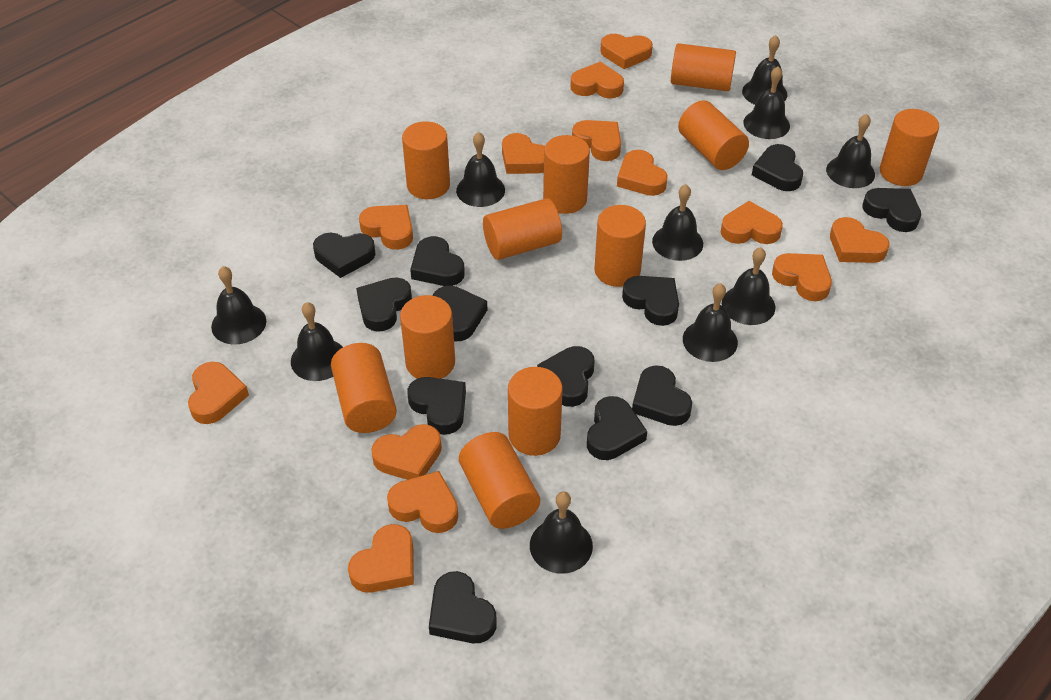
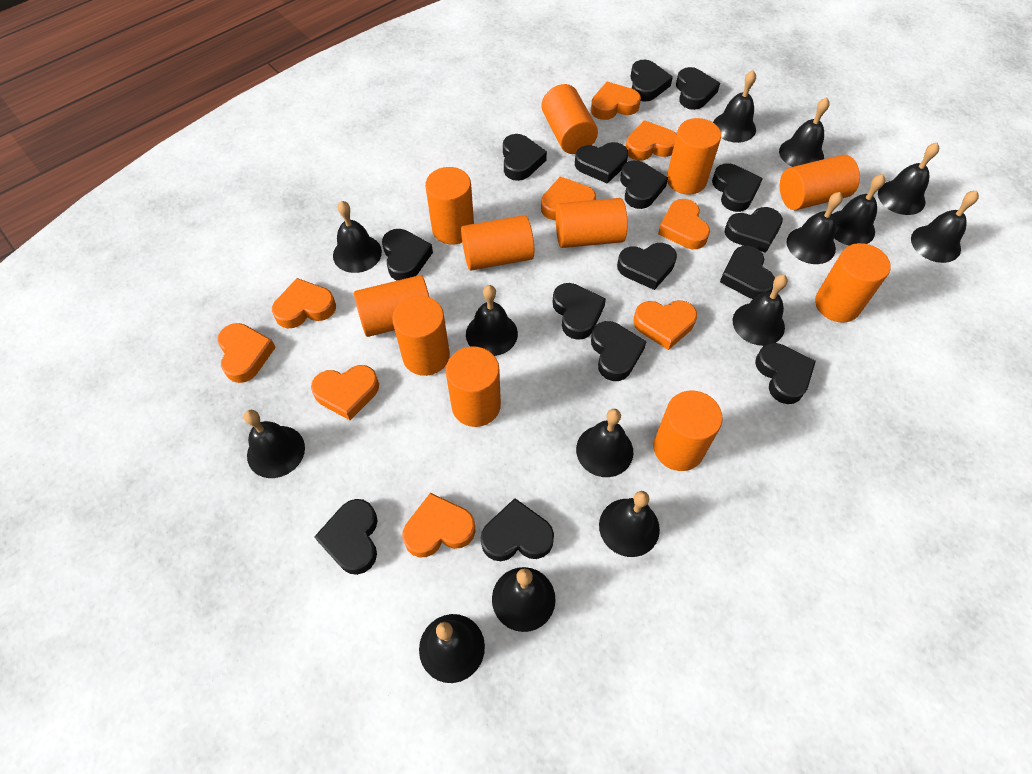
black bell: 10 -> 14
black heart: 12 -> 15
orange heart: 13 -> 9

